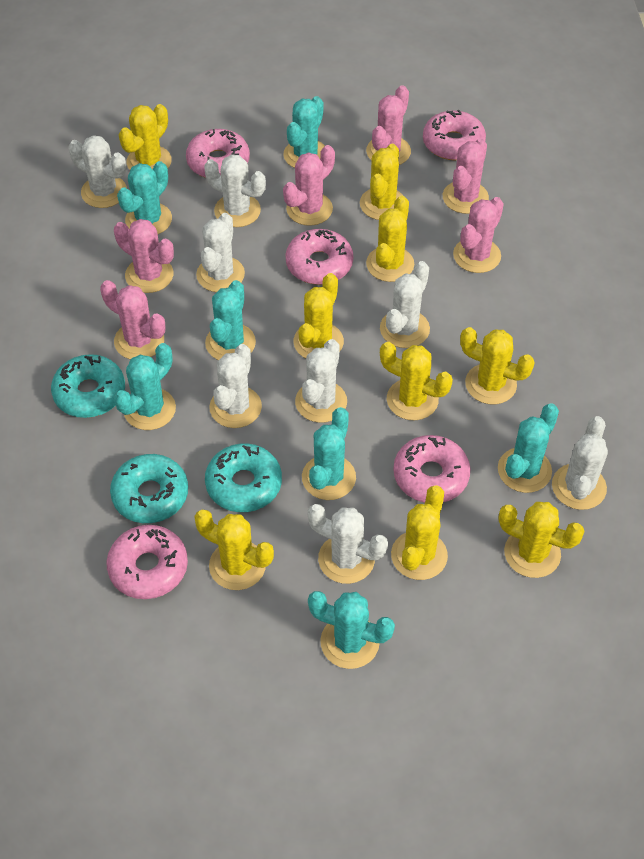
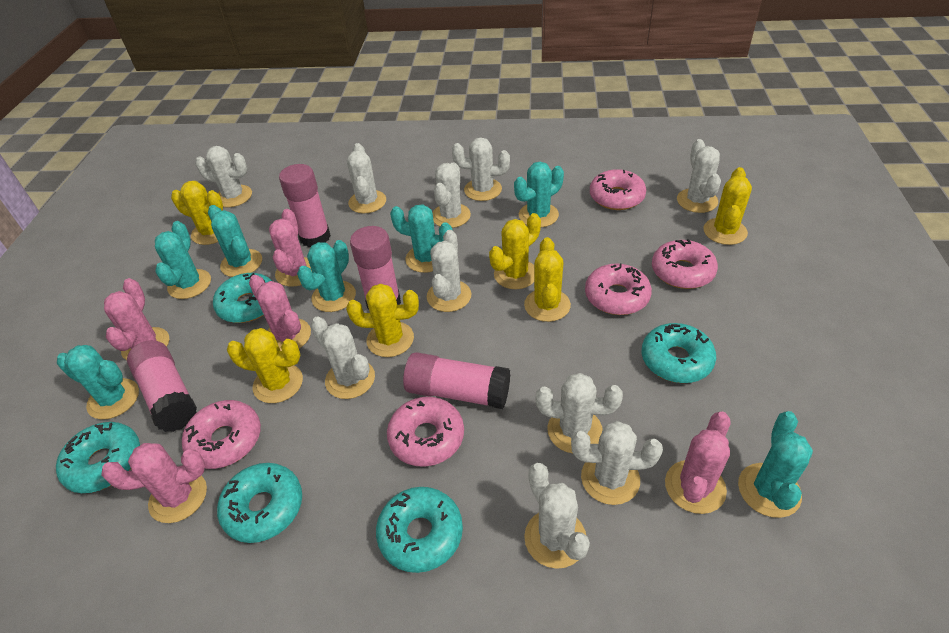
pink cactus: 6 -> 5
pink glue stick: 0 -> 4
turquoise donut: 3 -> 5
white cactus: 8 -> 10
yellow cactus: 9 -> 6

